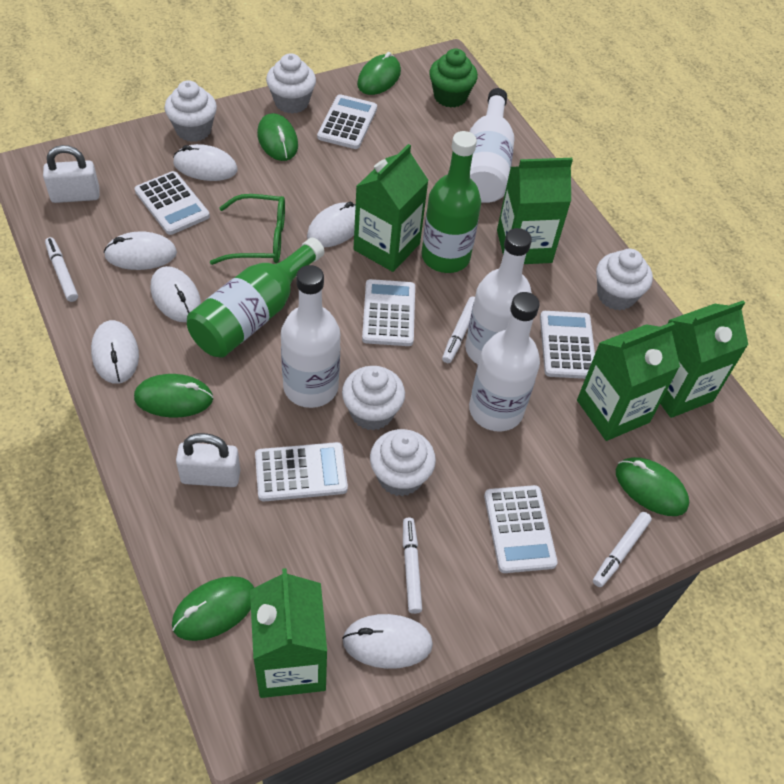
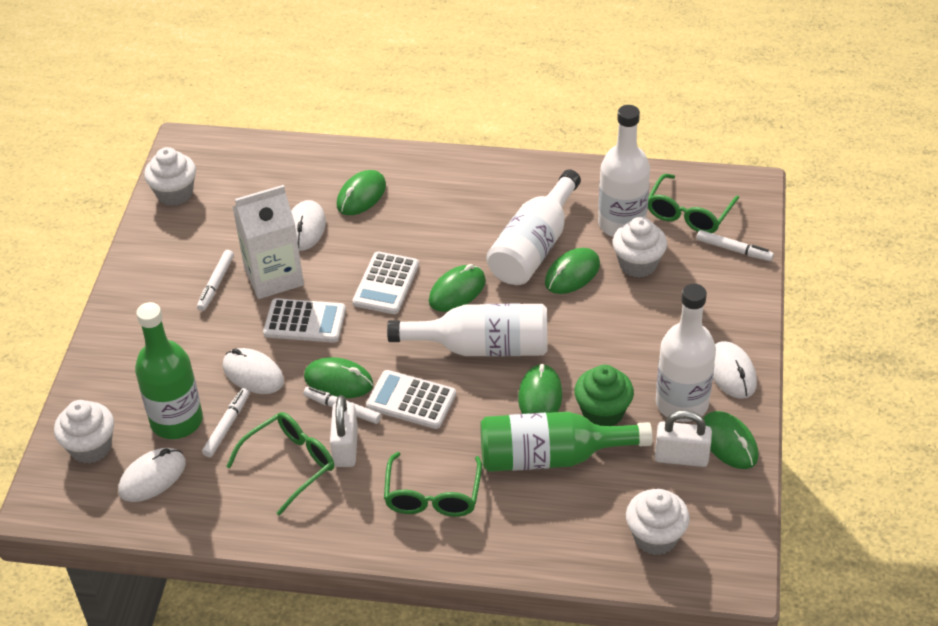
green carton: 5 -> 0
green glasses: 1 -> 3
green mouse: 5 -> 6
white calculator: 6 -> 3
white carton: 0 -> 1
white cupcake: 5 -> 4
white mouse: 6 -> 4

